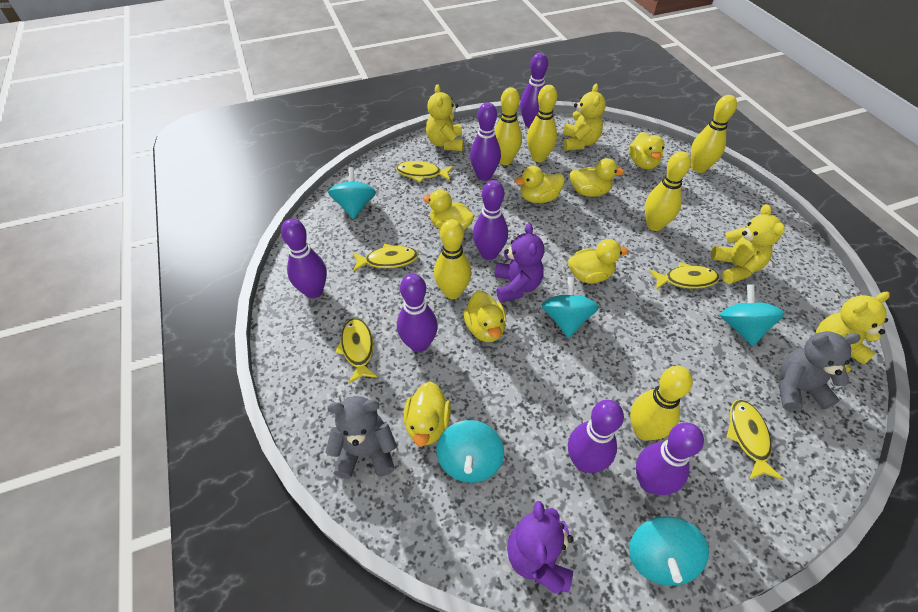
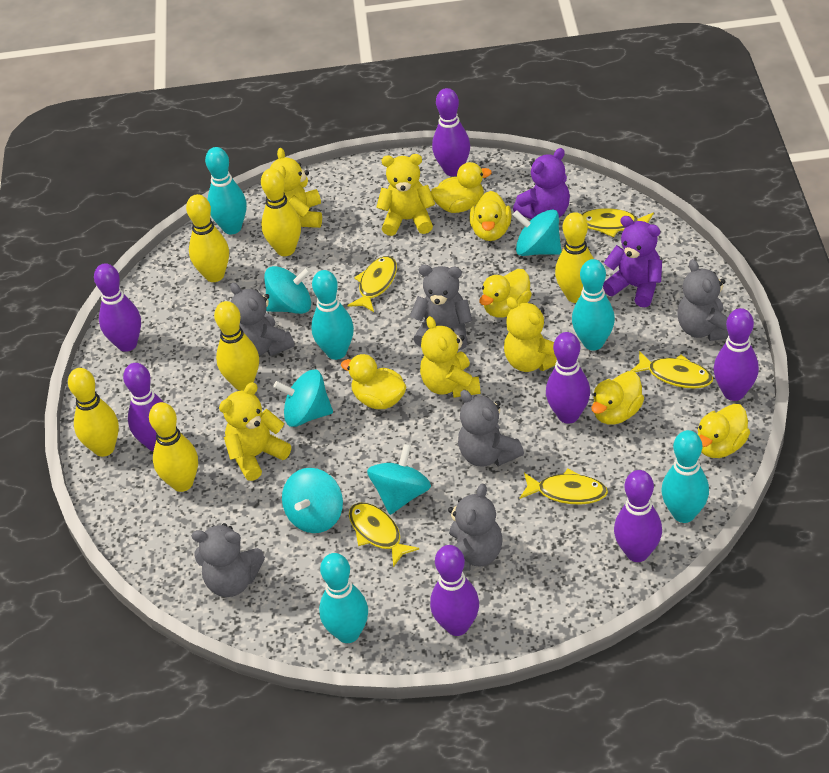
grey teddy bear: 2 -> 6
turquoise bowling pin: 0 -> 5
yellow duck: 7 -> 6
yellow teddy bear: 4 -> 5

